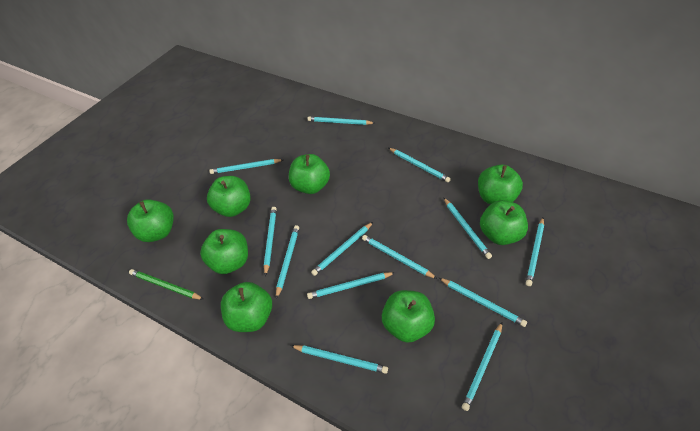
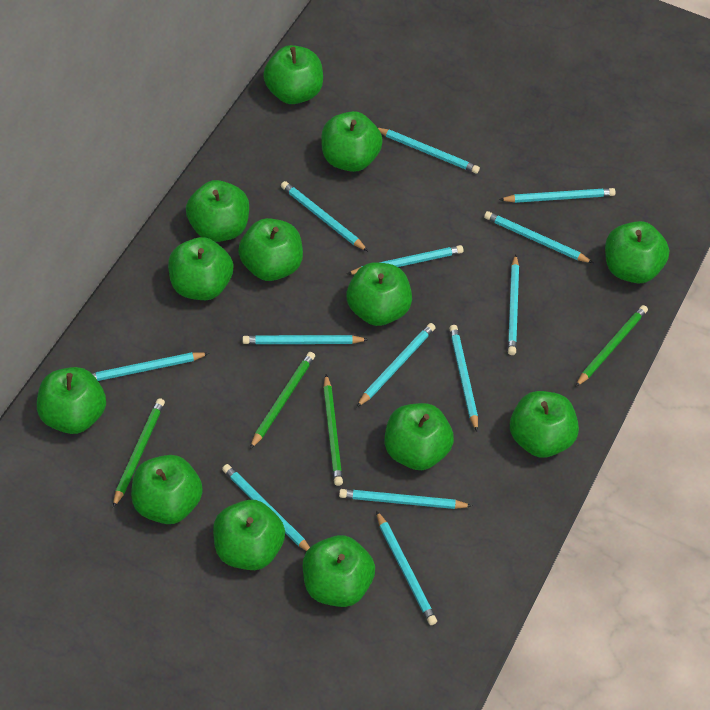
green apple: 8 -> 13
green pencil: 1 -> 4

